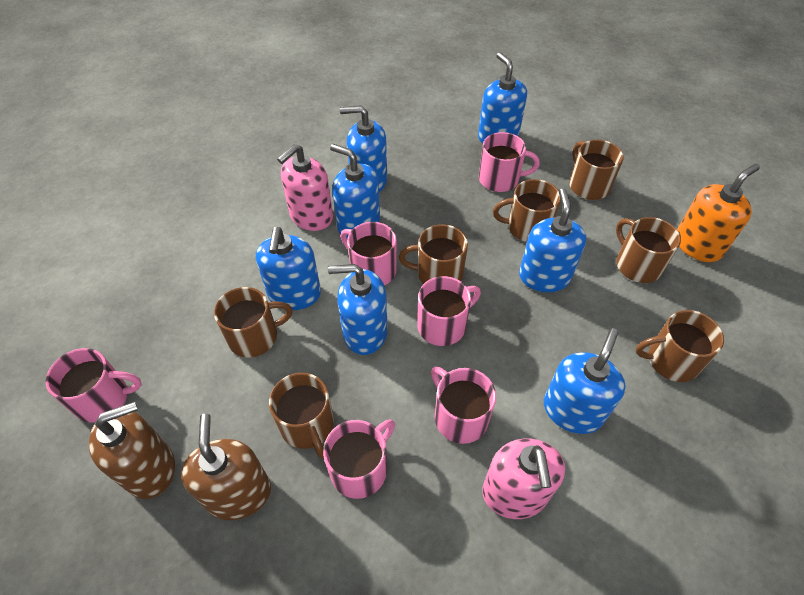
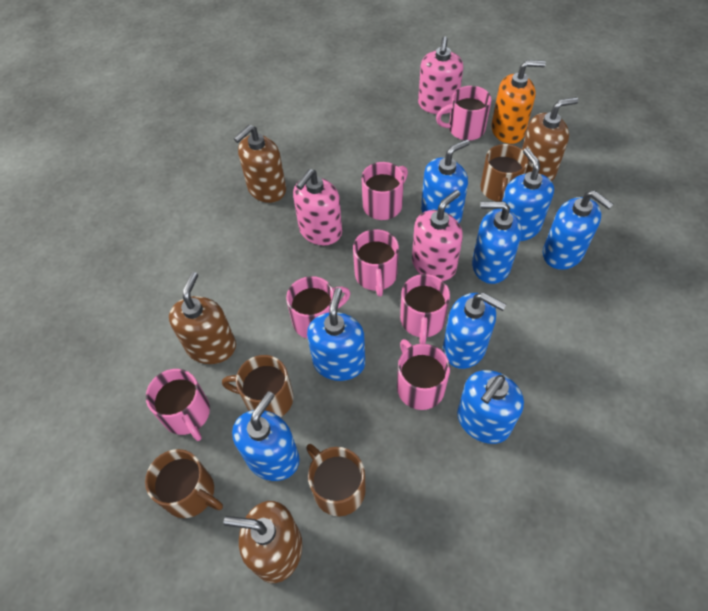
blue soap dispenser: 7 -> 8
brown mug: 7 -> 4
brown soap dispenser: 2 -> 4
pink mug: 6 -> 7
pink soap dispenser: 2 -> 3

